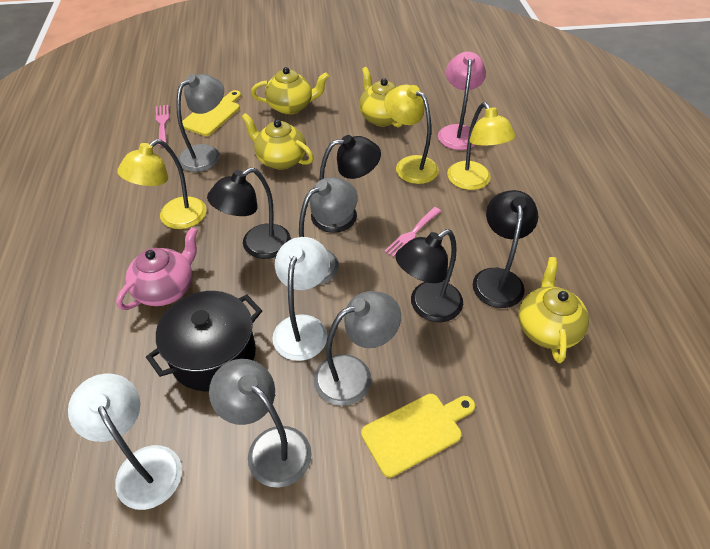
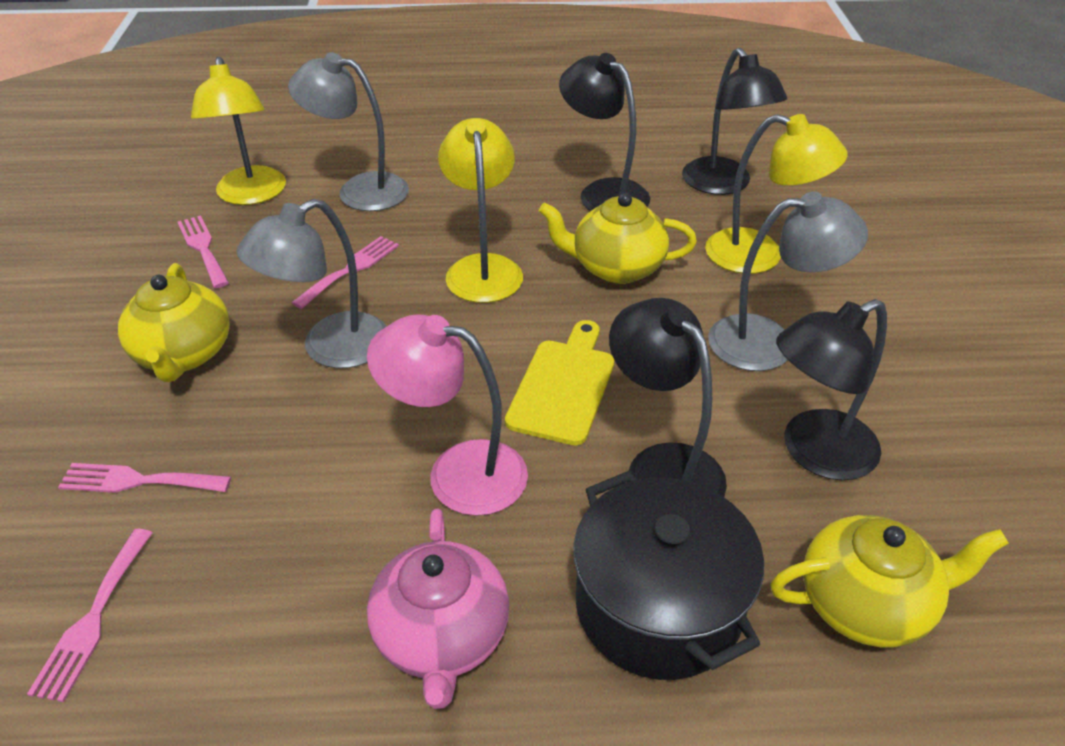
grey lamp: 4 -> 3
pink fork: 2 -> 4
white lamp: 2 -> 0
yellow cutting board: 2 -> 1
yellow teapot: 4 -> 3

